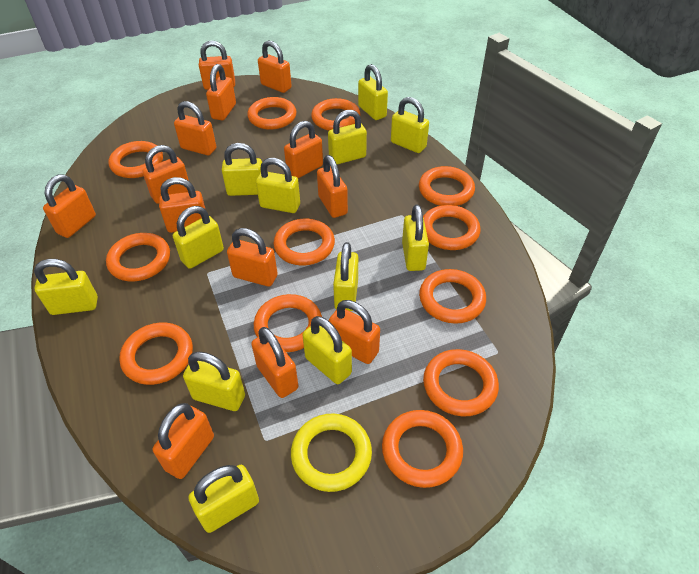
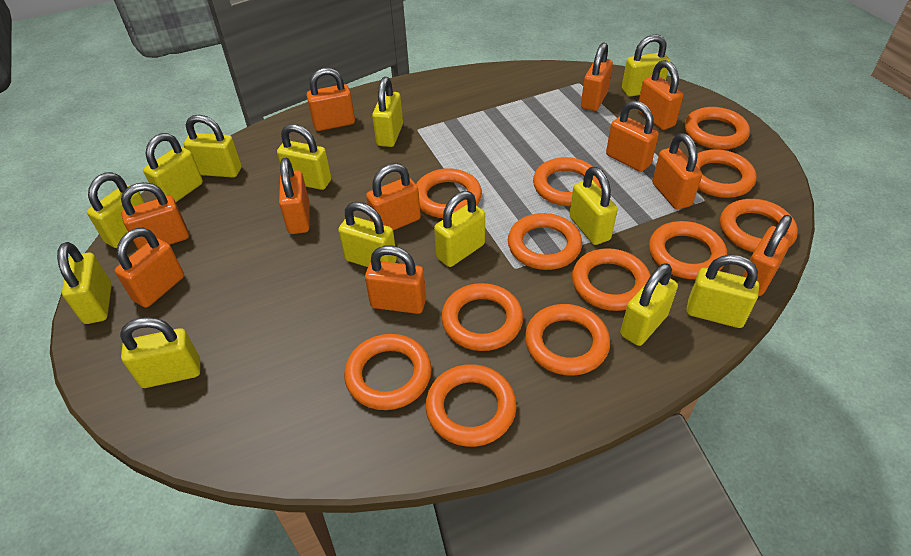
orange padlock: 13 -> 11
yellow padlock: 12 -> 13
yellow ring: 1 -> 0

